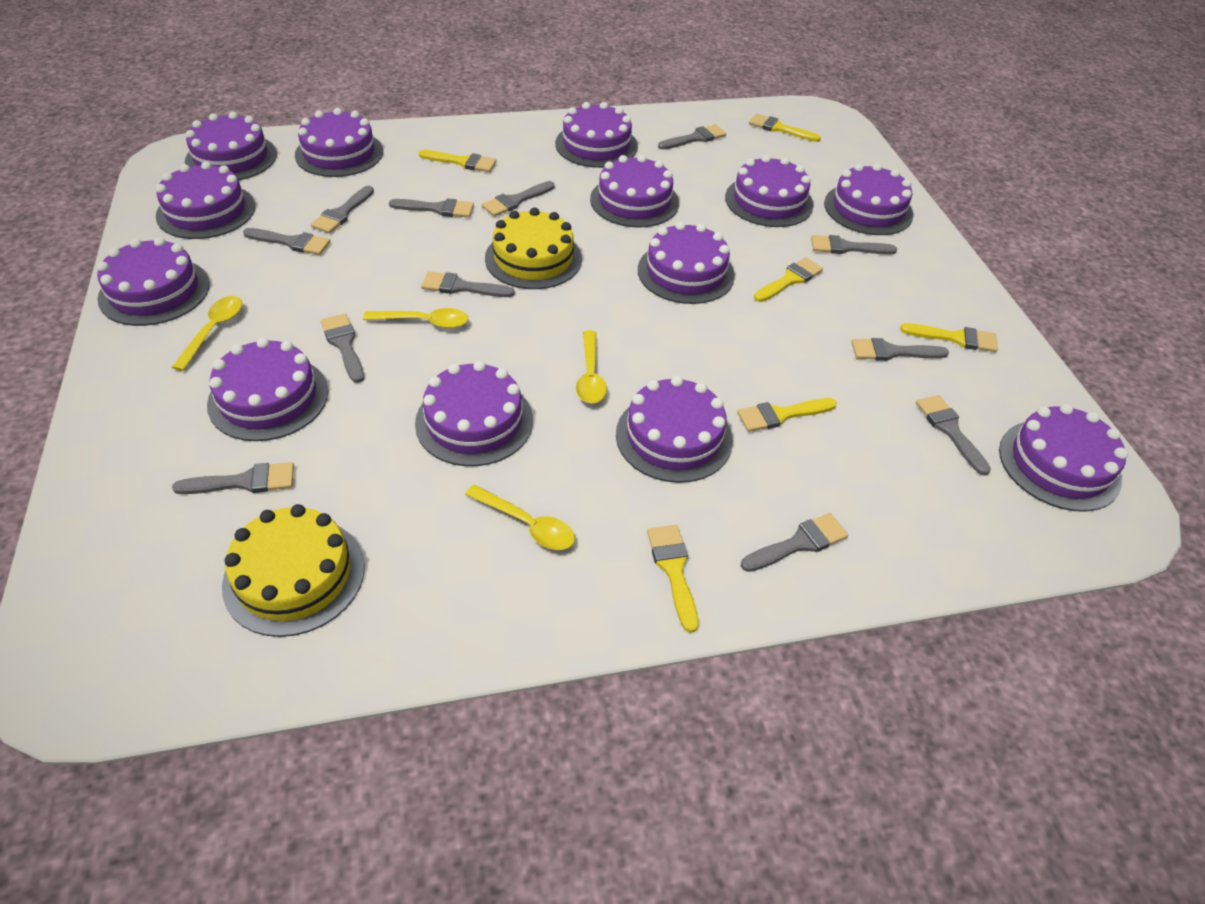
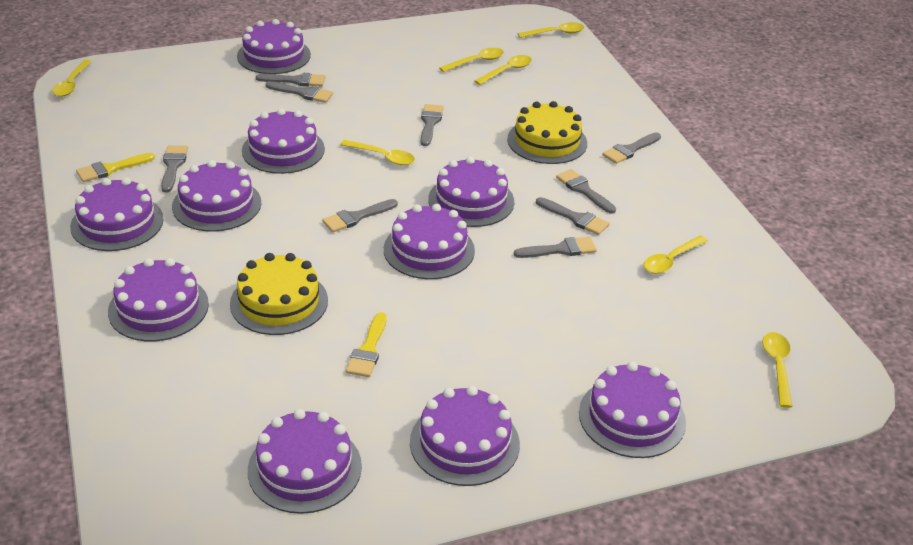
grey brush: 12 -> 9
purple cake: 13 -> 10
yellow brush: 6 -> 2
yellow spoon: 4 -> 7

